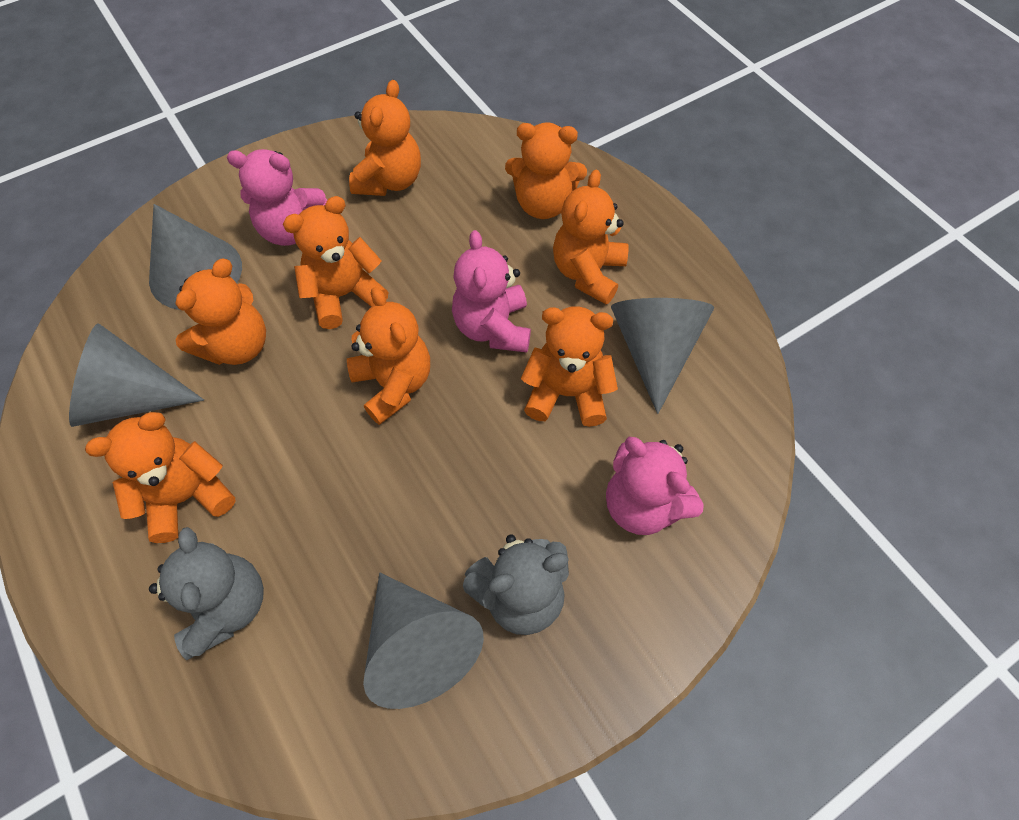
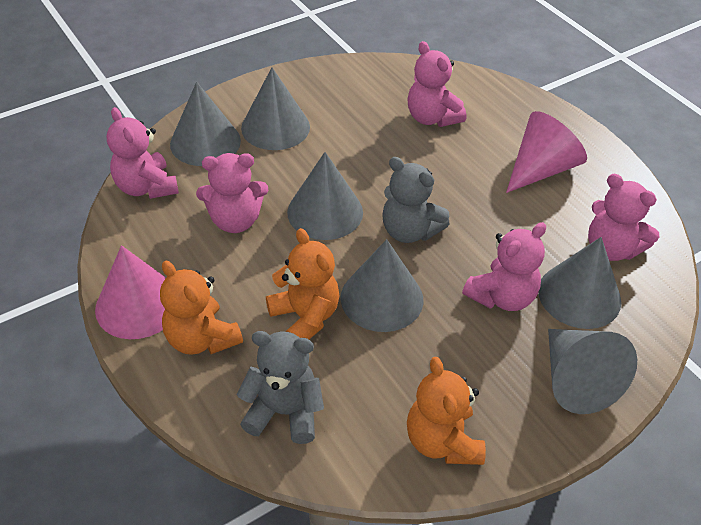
grey cone: 4 -> 6
orange teddy bear: 8 -> 3
pink cone: 0 -> 2
pink teddy bear: 3 -> 5

